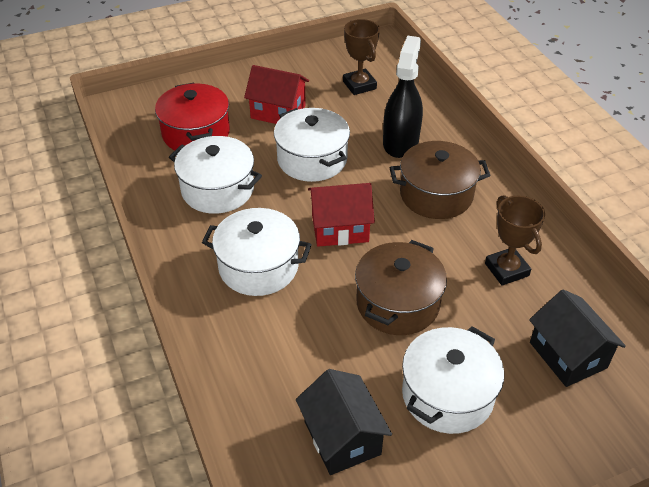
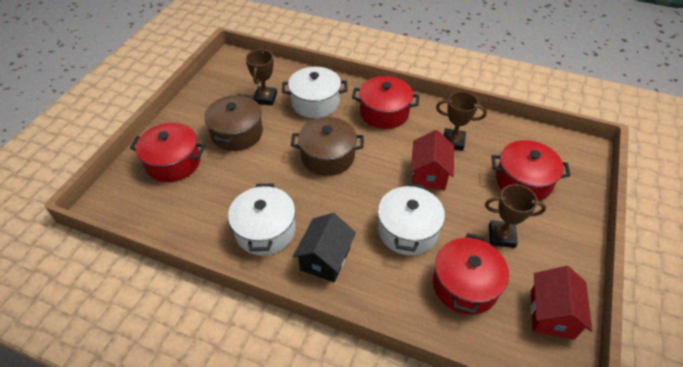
black house: 2 -> 1
black spray bottle: 1 -> 0
brown trophy: 2 -> 3
red pot: 1 -> 4
white pot: 4 -> 3

